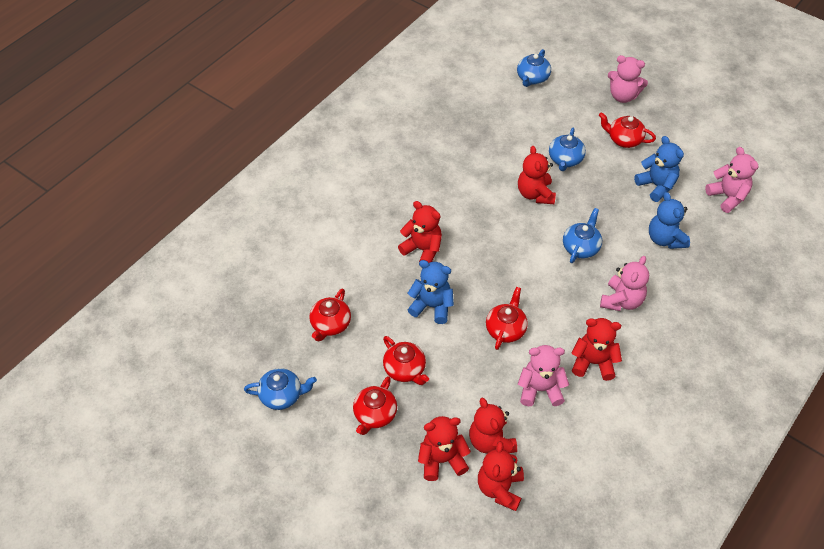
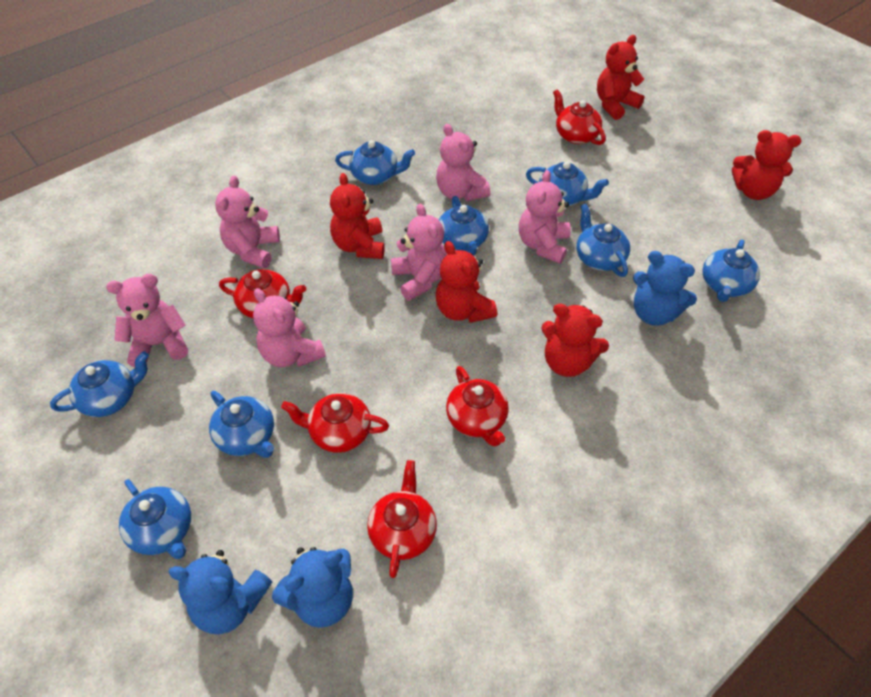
blue teapot: 4 -> 8
pink teddy bear: 4 -> 6
red teddy bear: 6 -> 5

